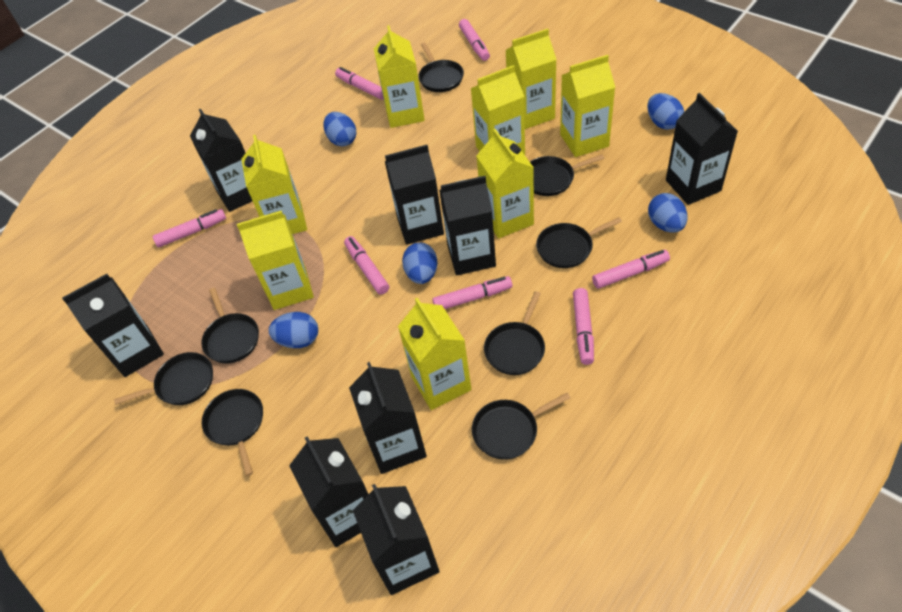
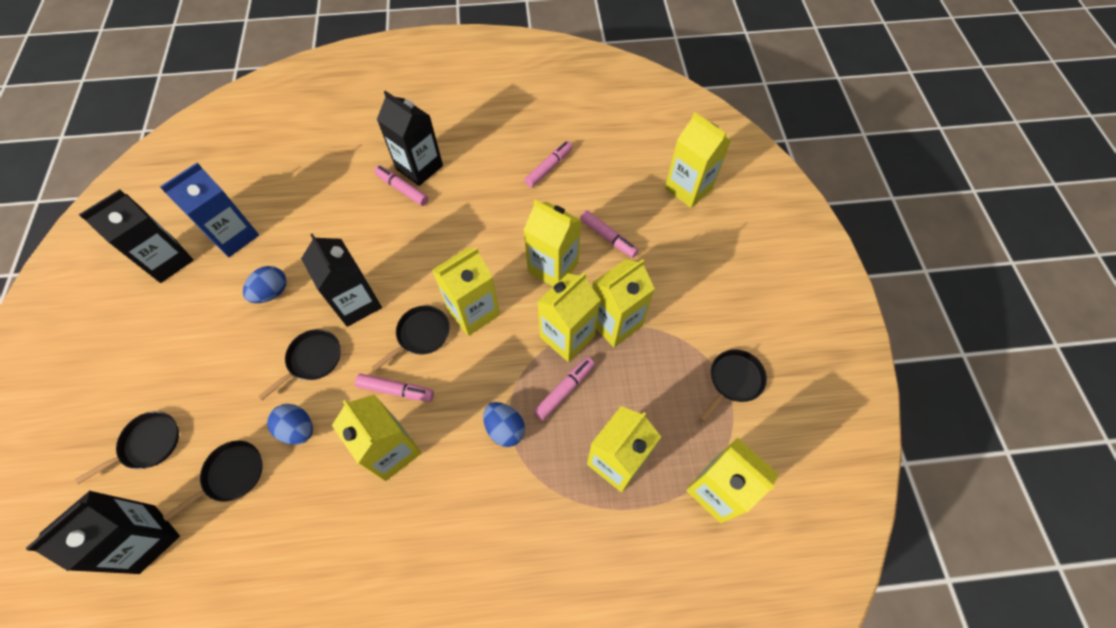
black carton: 8 -> 4
black pan: 8 -> 5
blue carton: 0 -> 1
blue egg: 5 -> 3
pink marker: 7 -> 5

